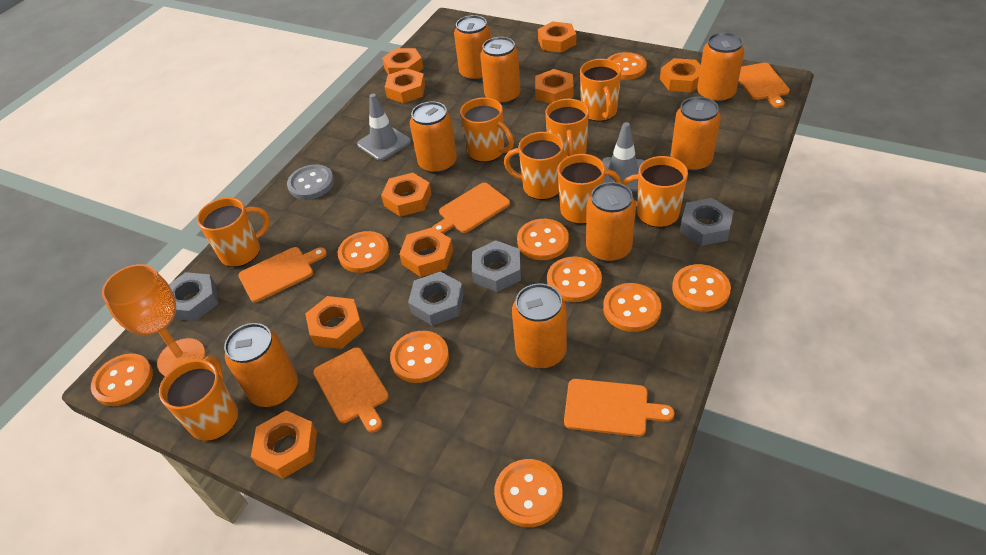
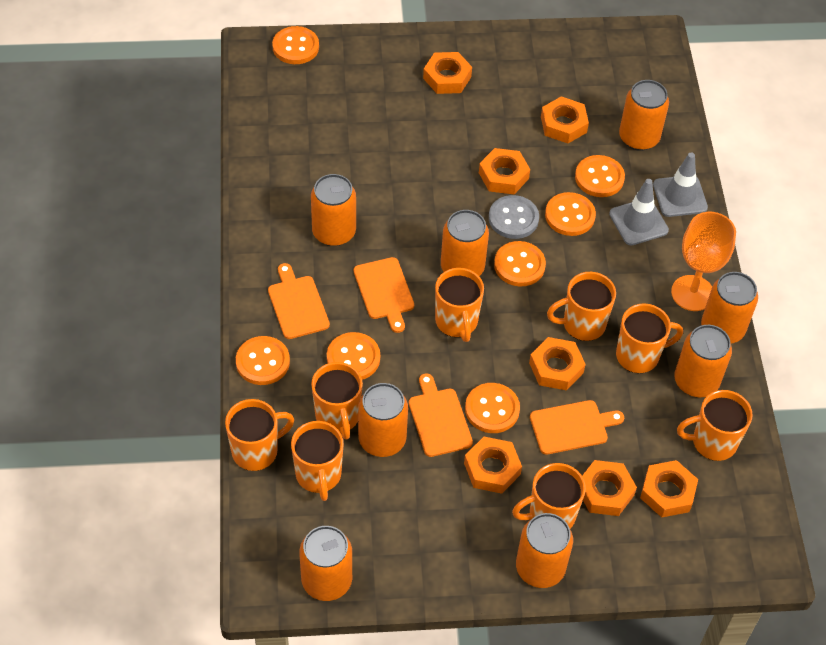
grey nut: 4 -> 0
orange button: 9 -> 7
orange cutting board: 5 -> 4
orange nut: 9 -> 7

